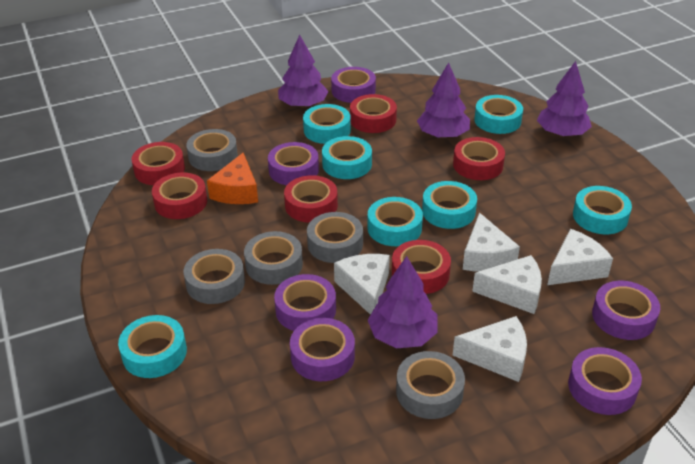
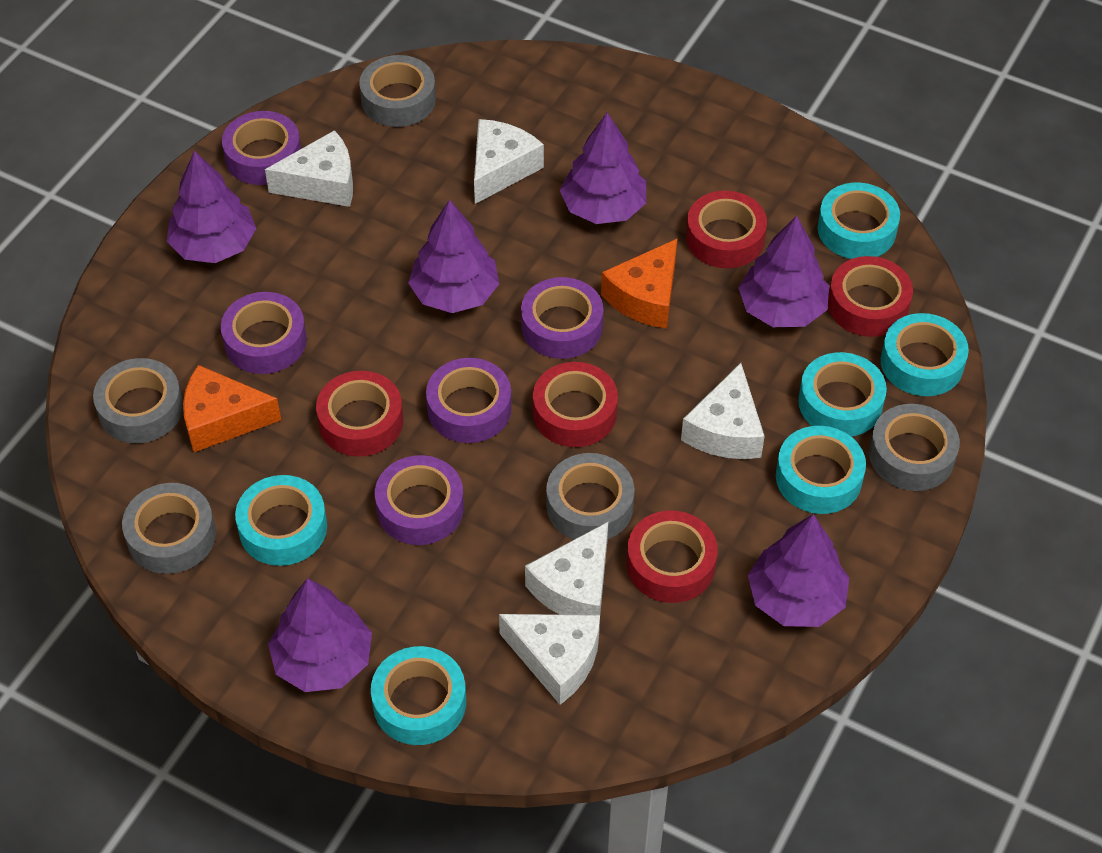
orange cheese: 1 -> 2
purple tape: 6 -> 5
purple tree: 4 -> 6
red tape: 6 -> 5
turquoise tape: 7 -> 6

